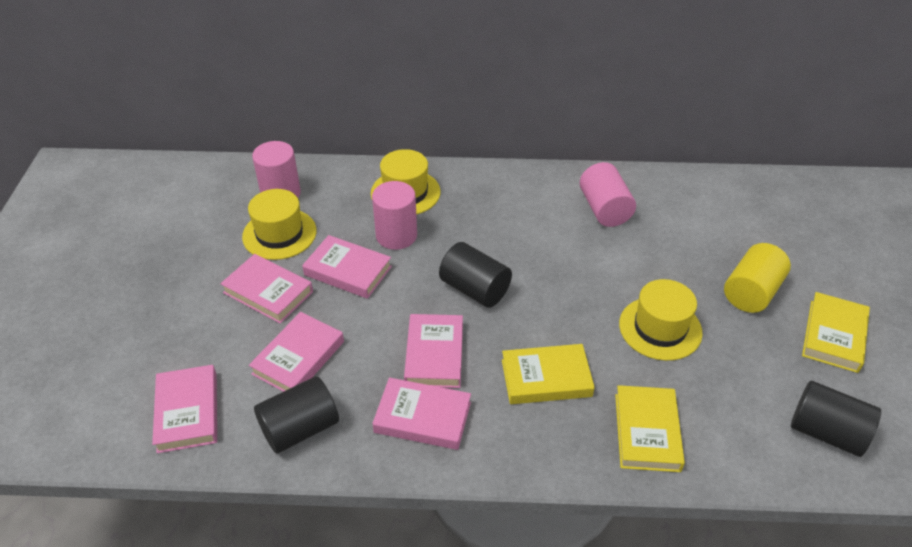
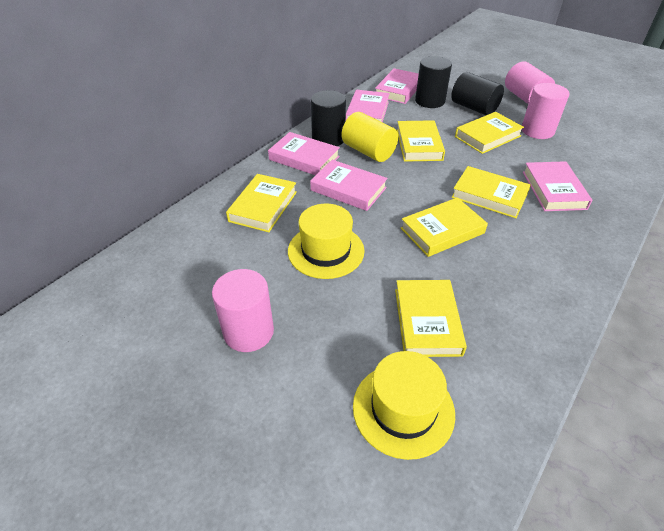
pink book: 6 -> 5
yellow book: 3 -> 6
yellow hat: 3 -> 2

